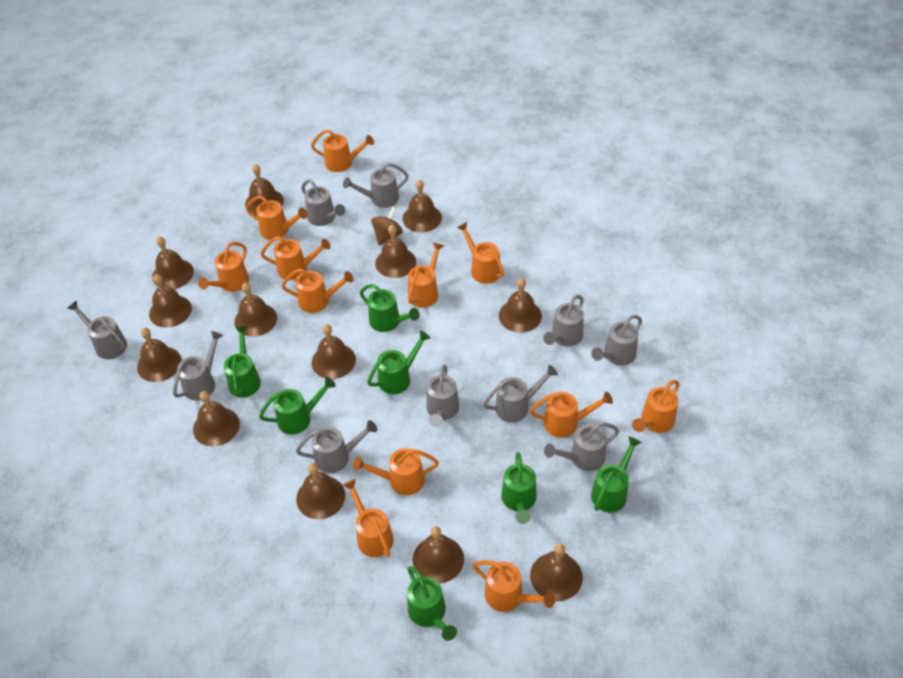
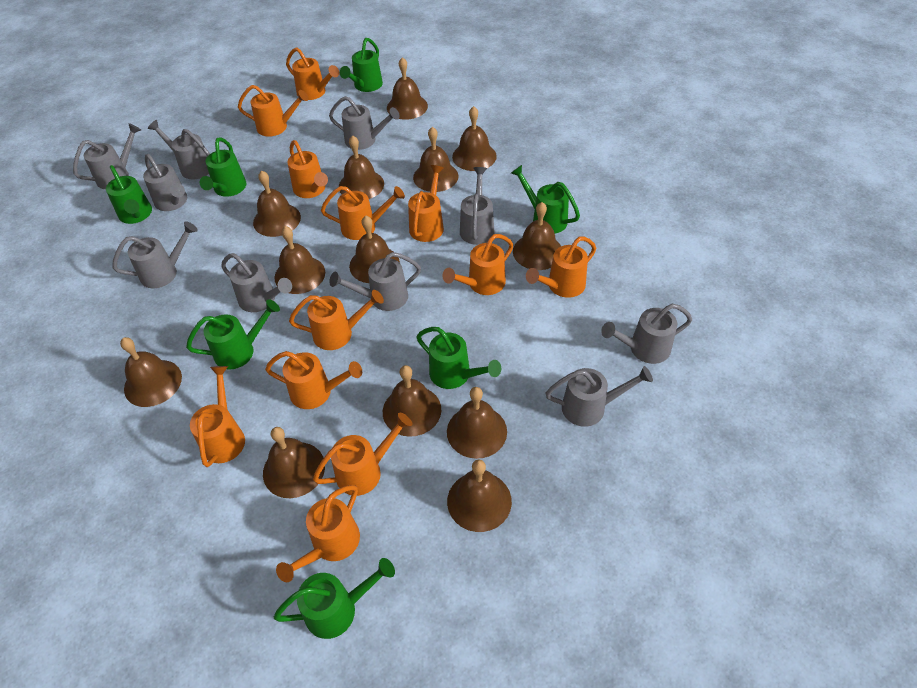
brown spinning top: 1 -> 0

